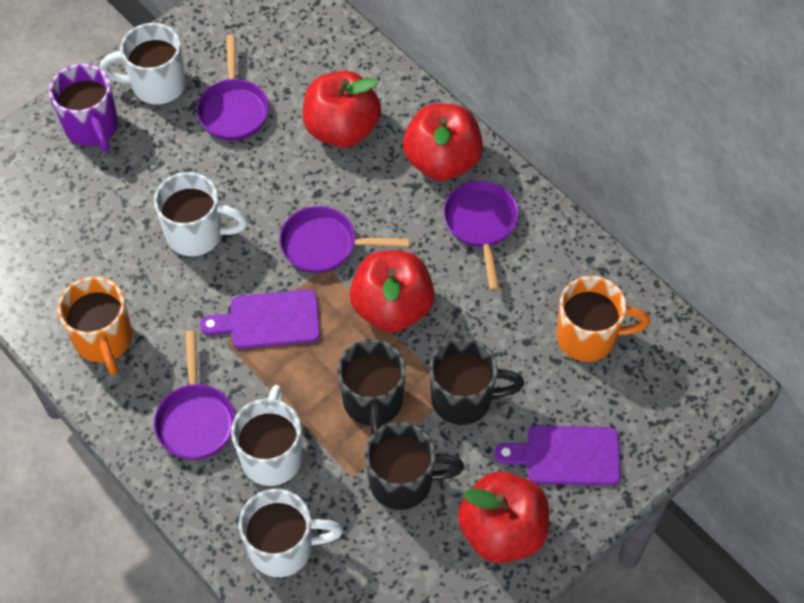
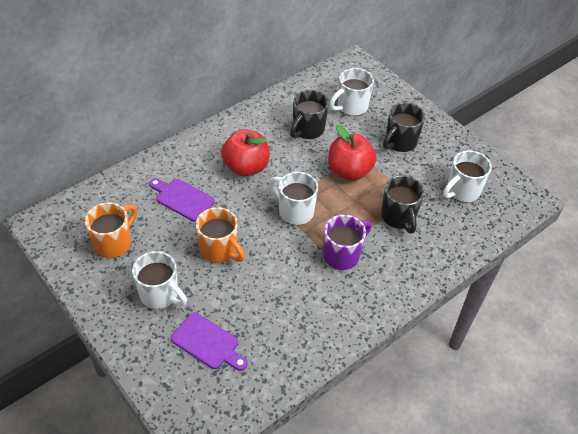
purple pan: 4 -> 0
red apple: 4 -> 2

